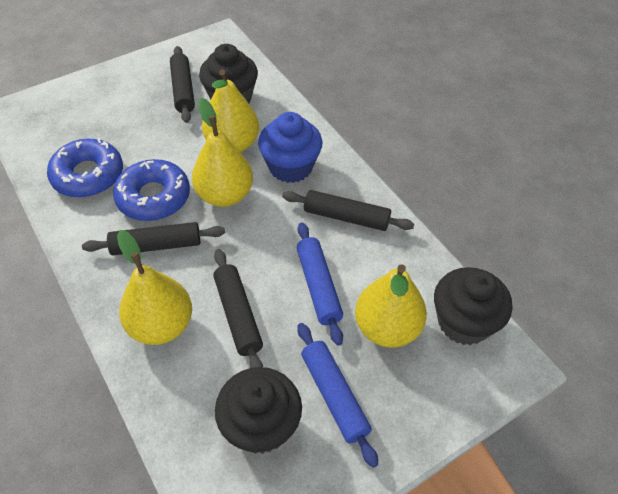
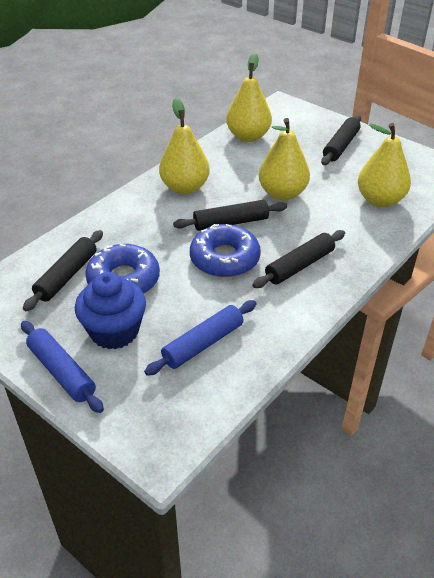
black cupcake: 3 -> 0

